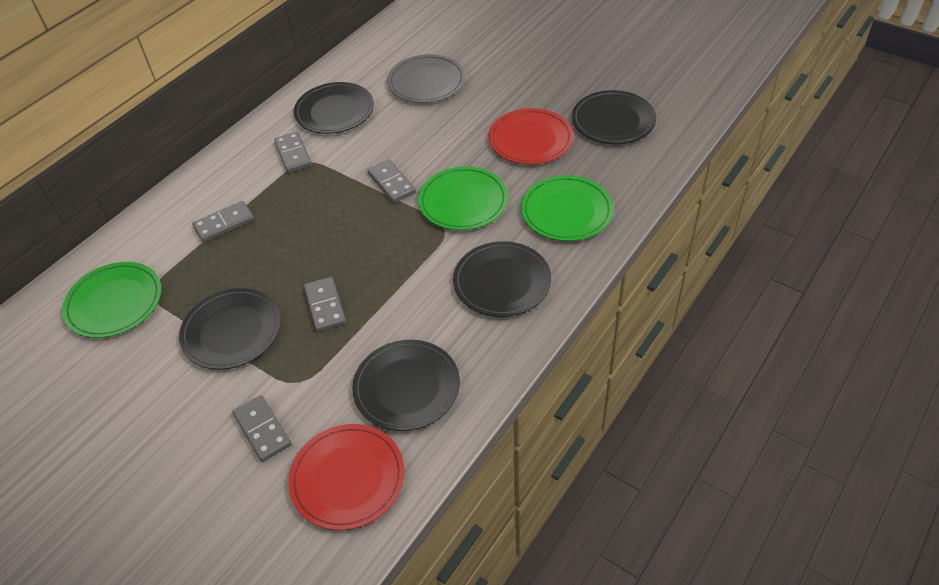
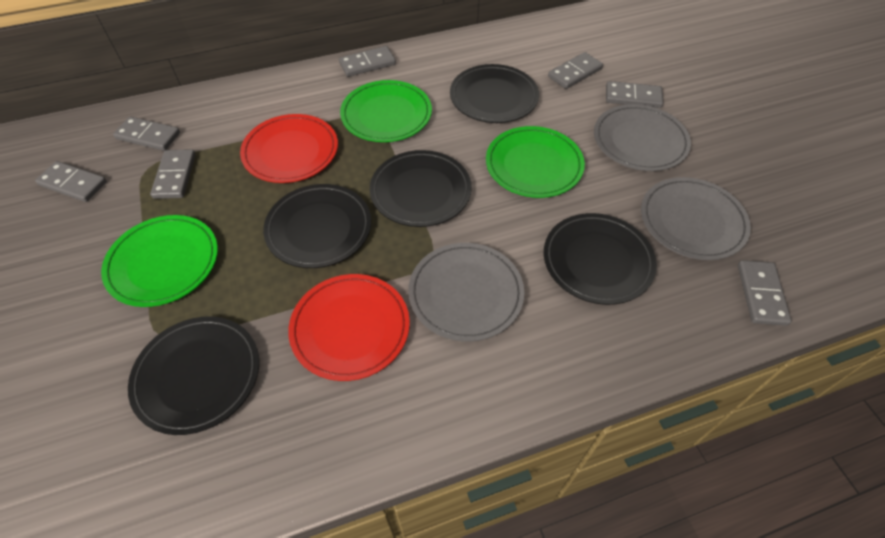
grey domino: 5 -> 7
grey plate: 1 -> 3

